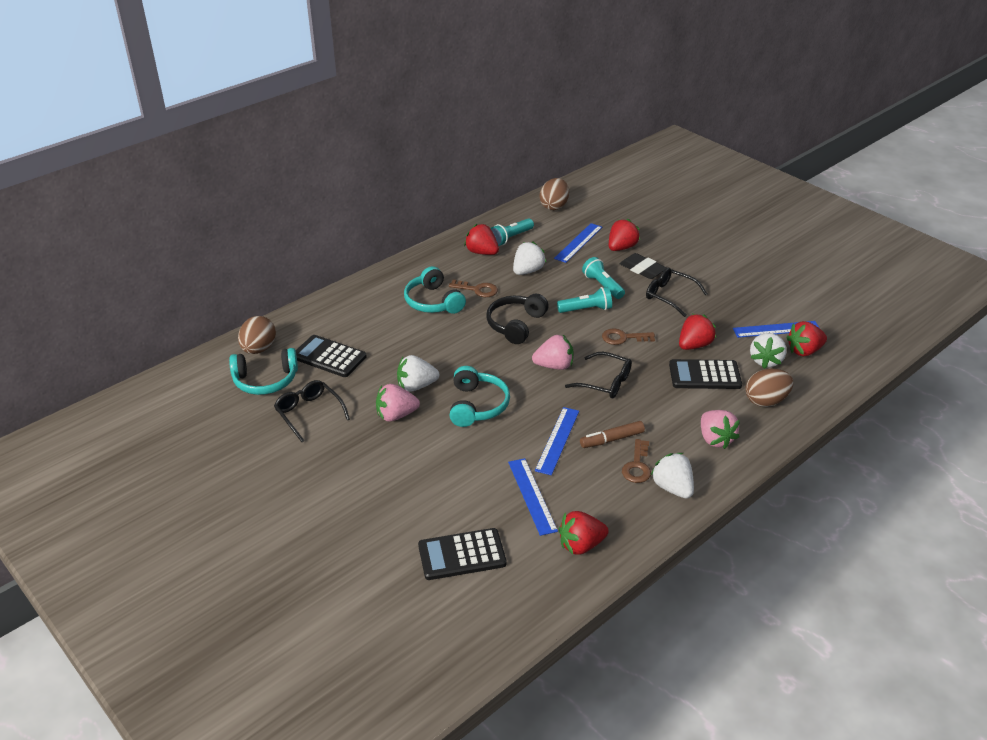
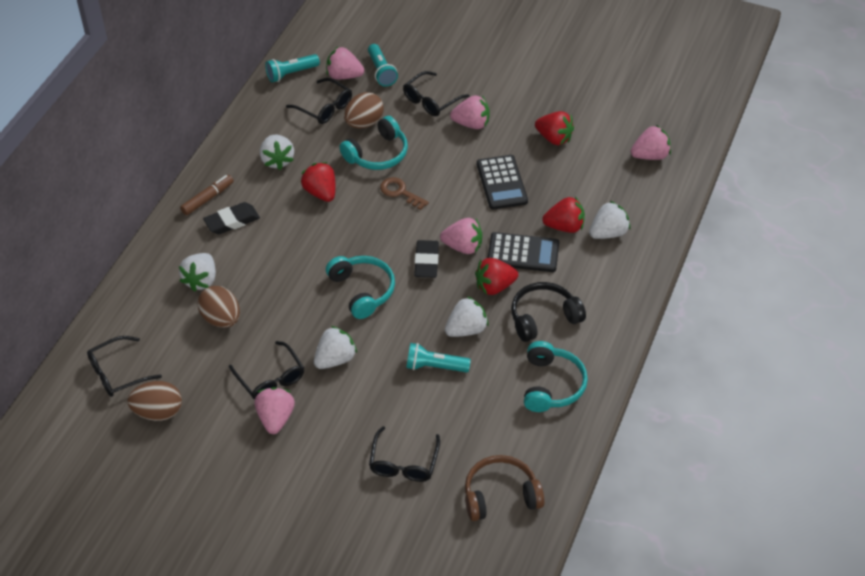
black calculator: 3 -> 2
black eraser: 1 -> 2
black glasses: 3 -> 5
blue ruler: 4 -> 0
brown headphones: 0 -> 1
brown key: 3 -> 1
pink strawberry: 3 -> 5
red strawberry: 5 -> 4
white strawberry: 4 -> 5

